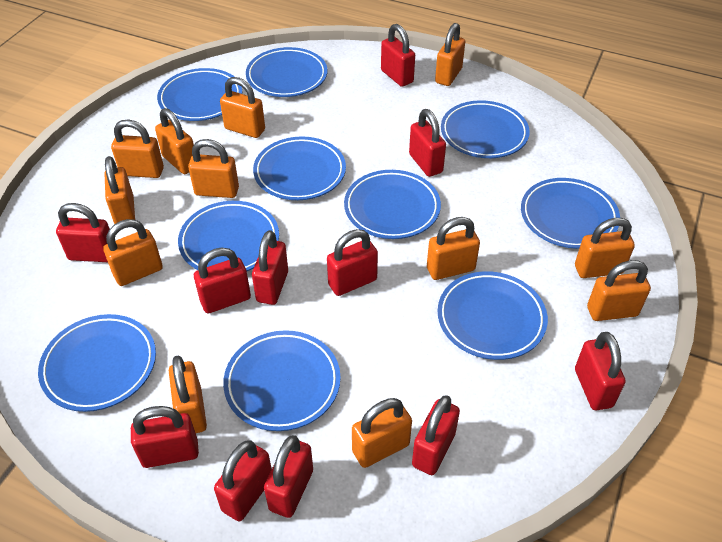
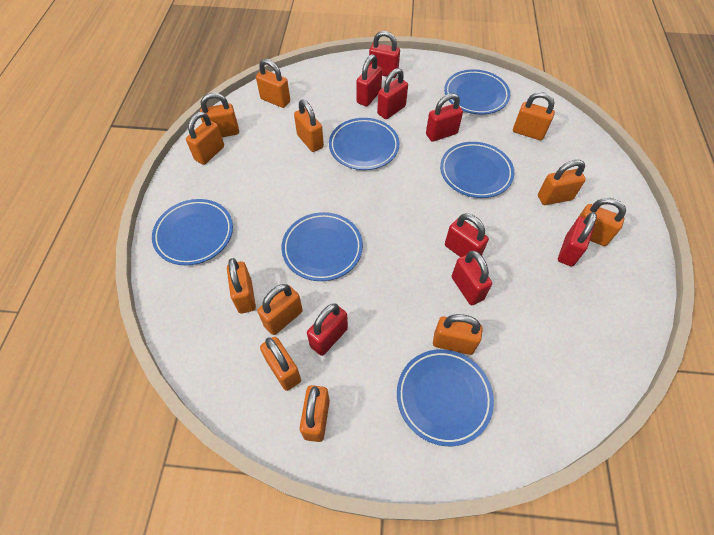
blue plate: 10 -> 6
red padlock: 11 -> 8

